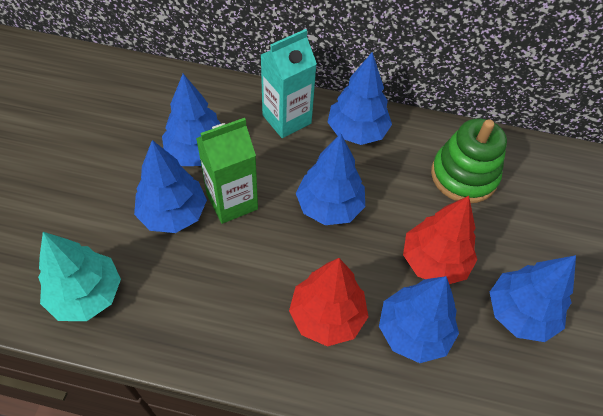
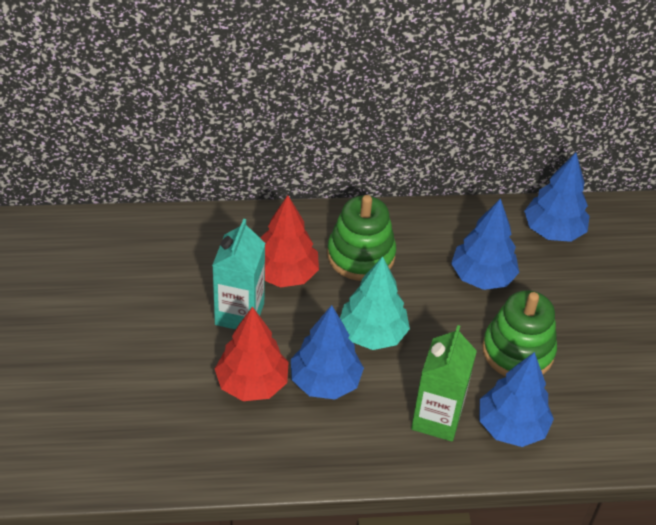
blue tree: 6 -> 4
green stacking toy: 1 -> 2

